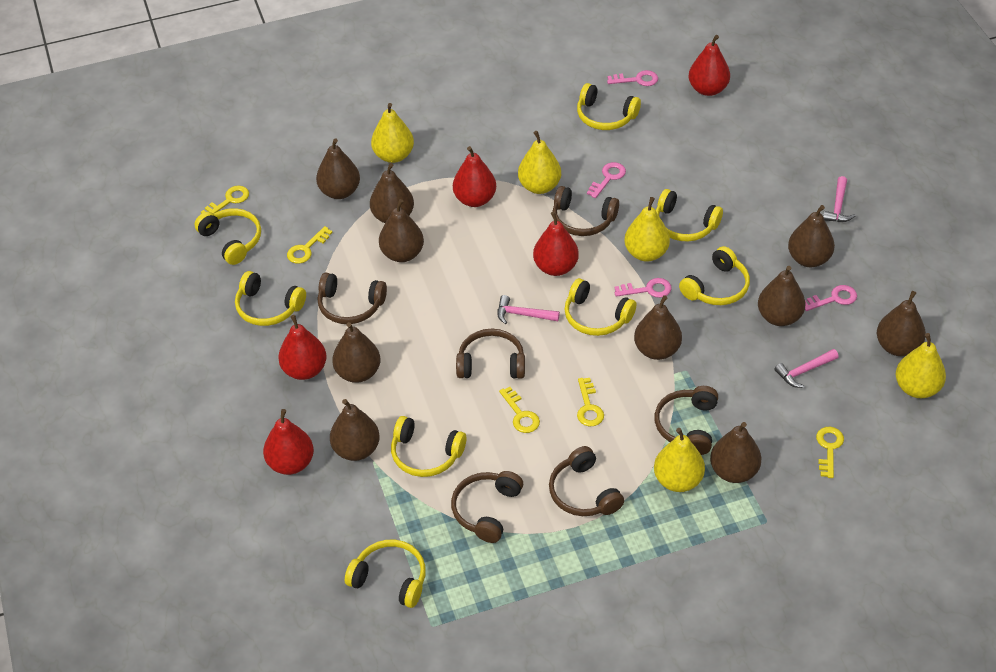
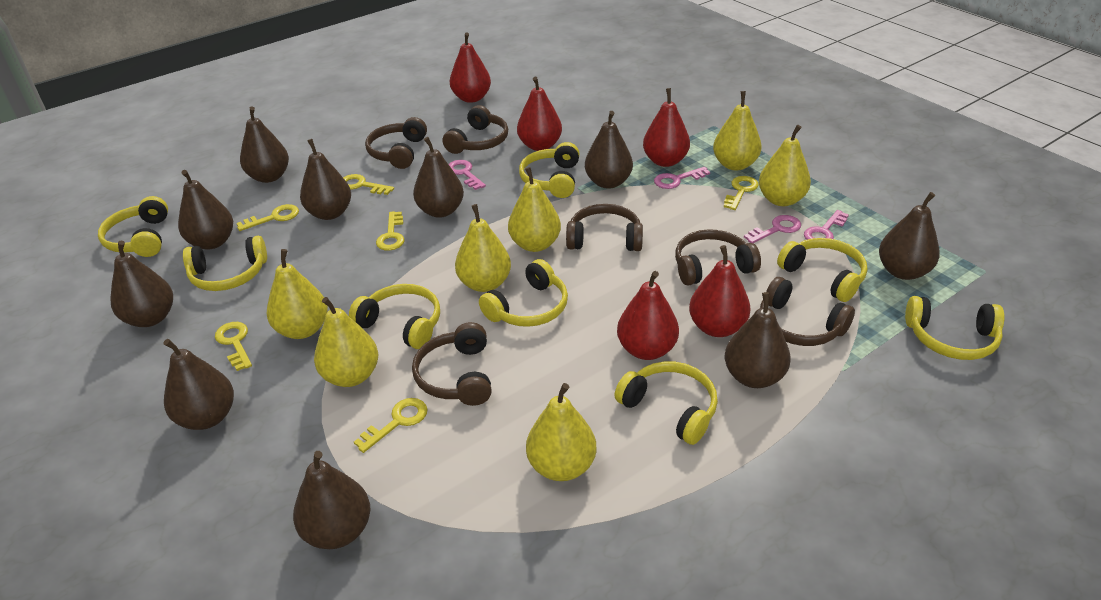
pink hammer: 3 -> 0
yellow key: 5 -> 6
yellow pear: 5 -> 7

